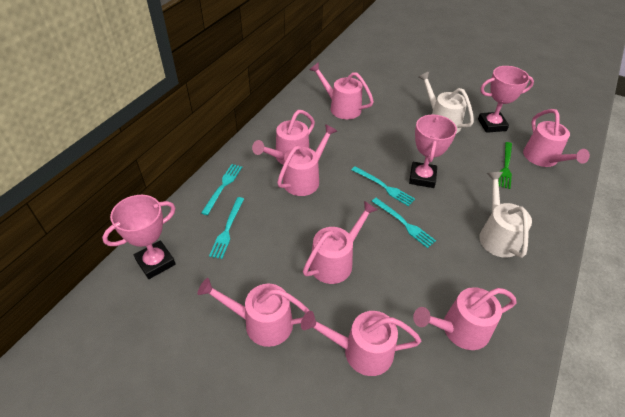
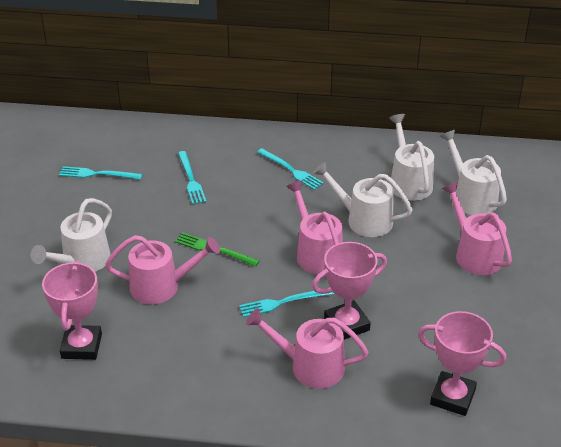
pink watering can: 8 -> 4
white watering can: 2 -> 4

